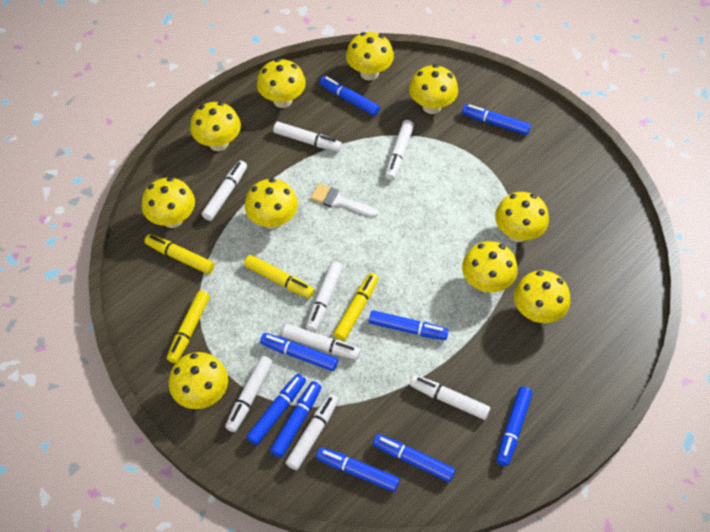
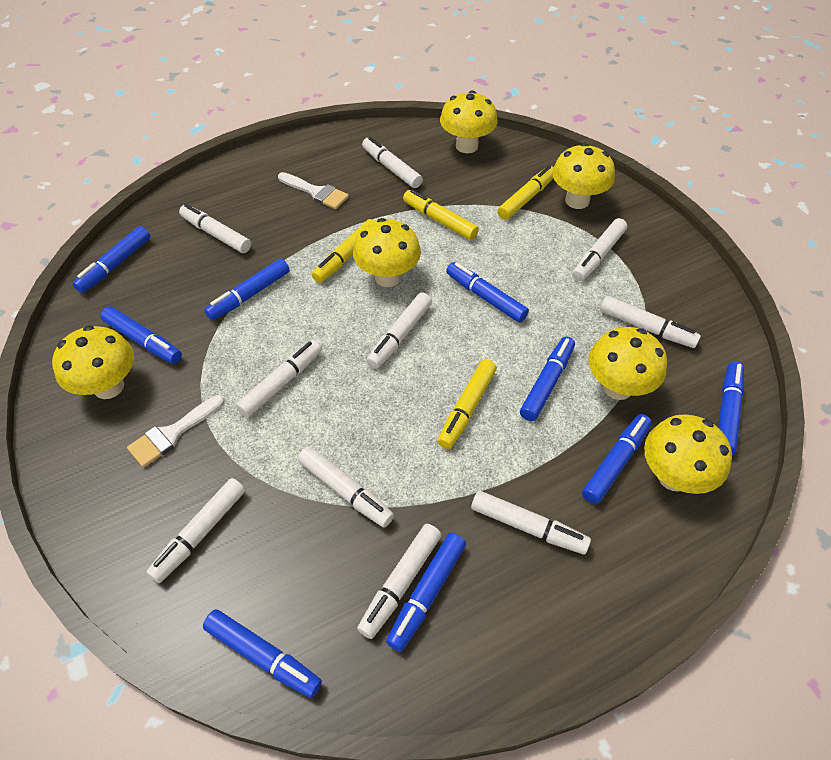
white brush: 1 -> 2
white marker: 8 -> 10
yellow mushroom: 10 -> 6

